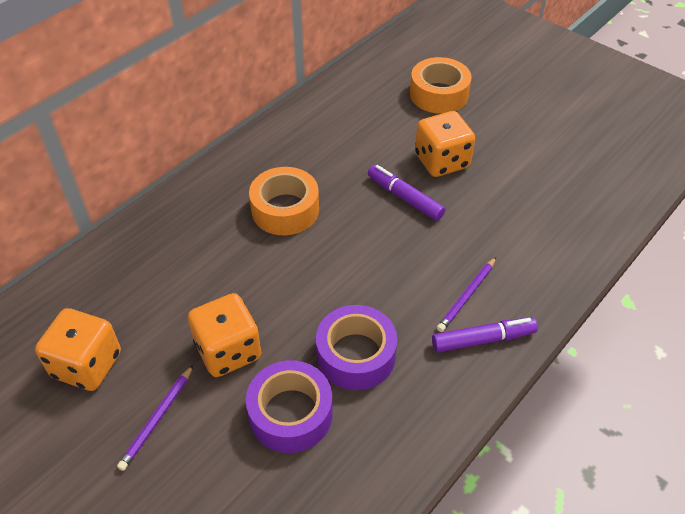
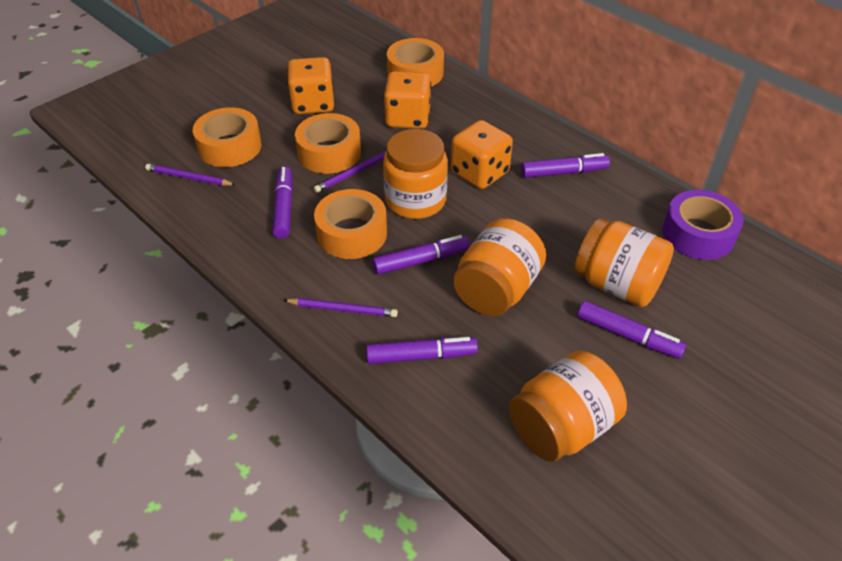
orange jar: 0 -> 4
orange tape: 2 -> 4
purple marker: 2 -> 5
purple pencil: 2 -> 3
purple tape: 2 -> 1

